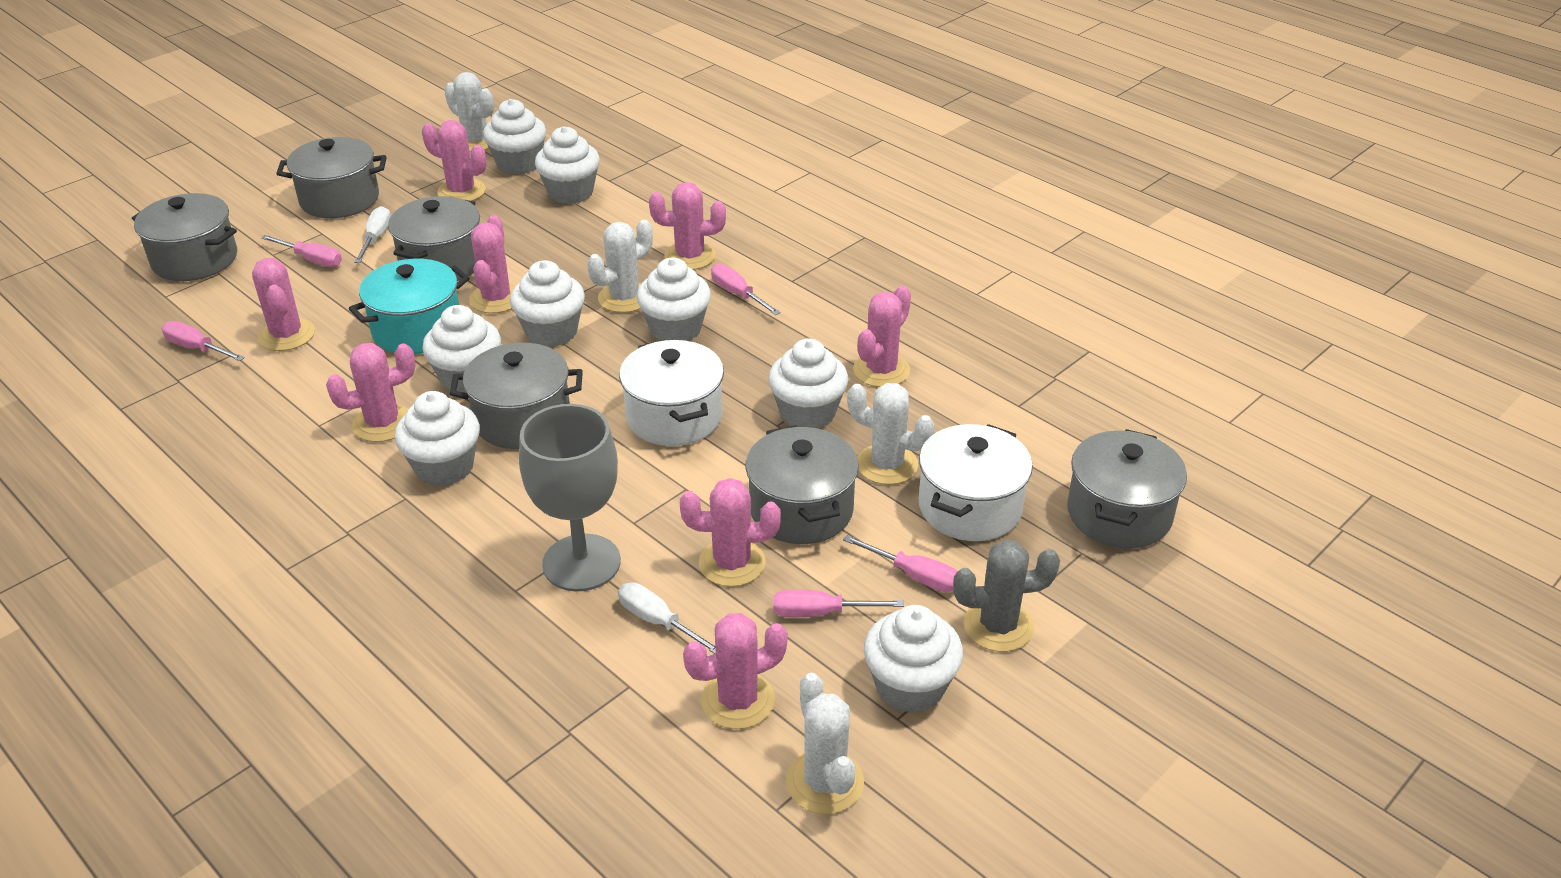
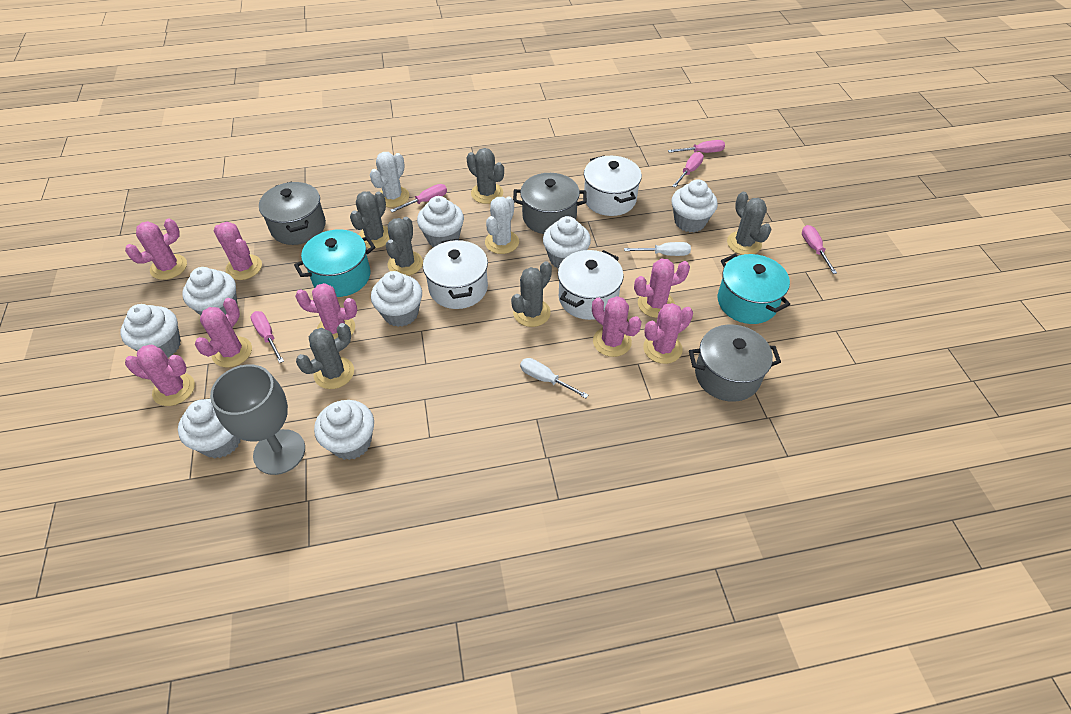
grey cactus: 1 -> 6
grey pot: 6 -> 3
turquoise pot: 1 -> 2
white cactus: 4 -> 2
white pot: 2 -> 3

